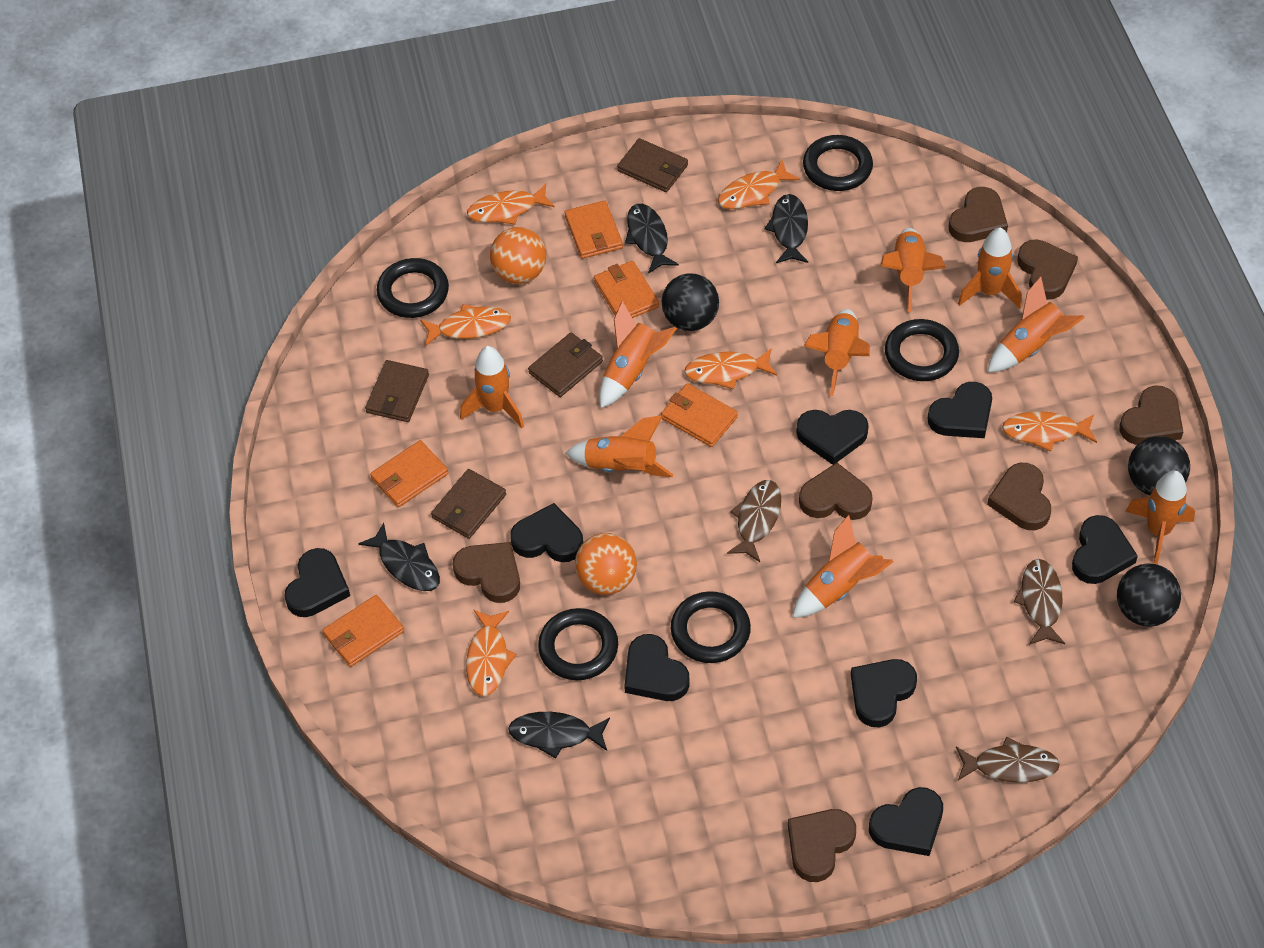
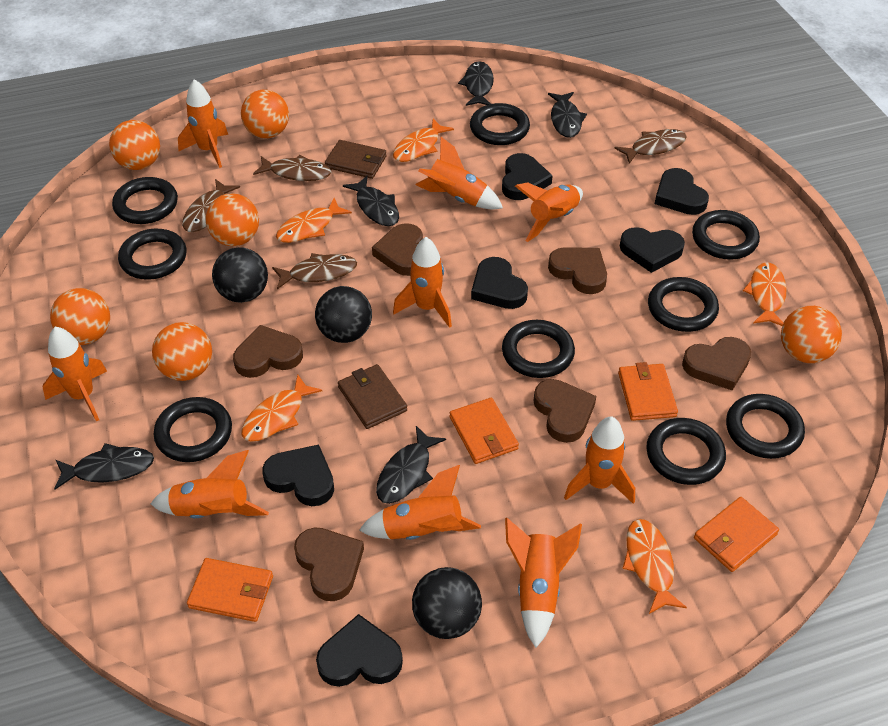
black fish: 4 -> 5
black heart: 8 -> 6
black ring: 5 -> 9
brown fish: 3 -> 4
brown heart: 7 -> 6
brown wallet: 4 -> 2
orange ball: 2 -> 6
orange fish: 6 -> 5
orange wallet: 5 -> 4

